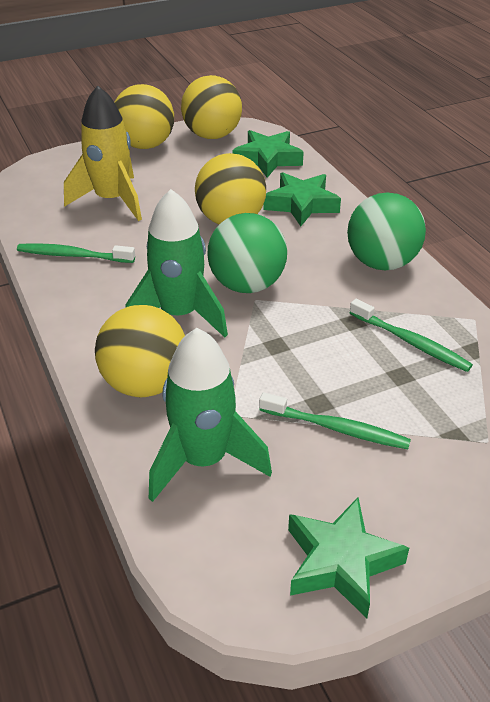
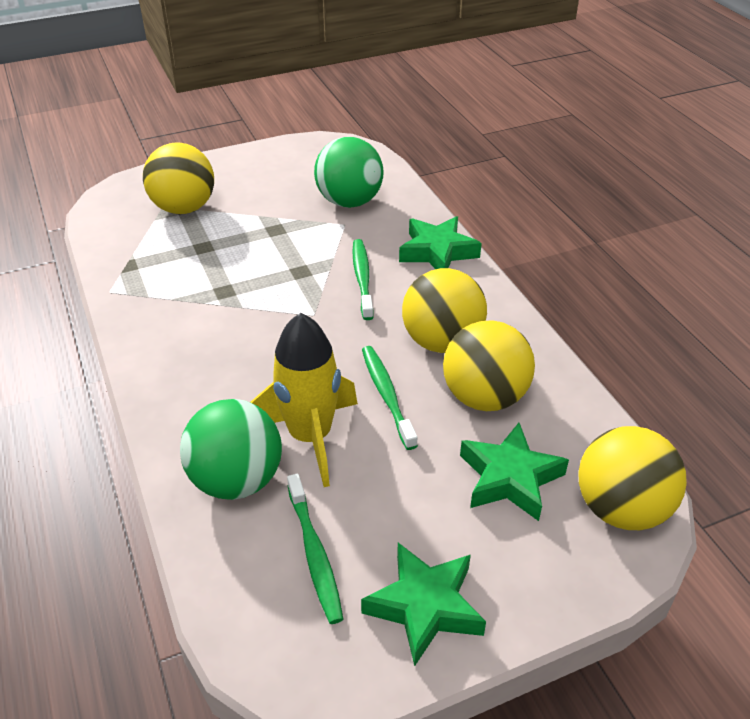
green rocket: 2 -> 0

